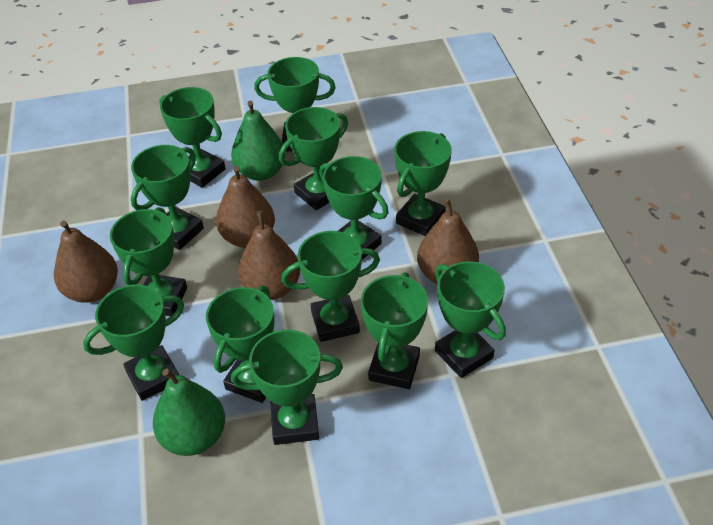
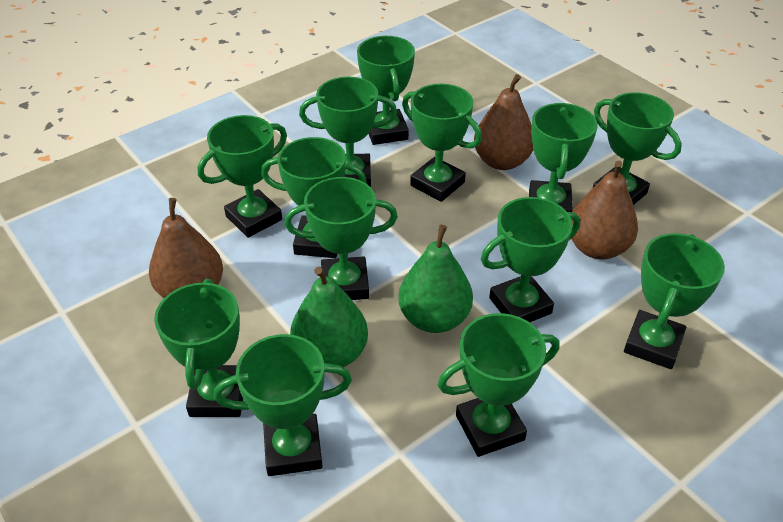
brown pear: 4 -> 3

